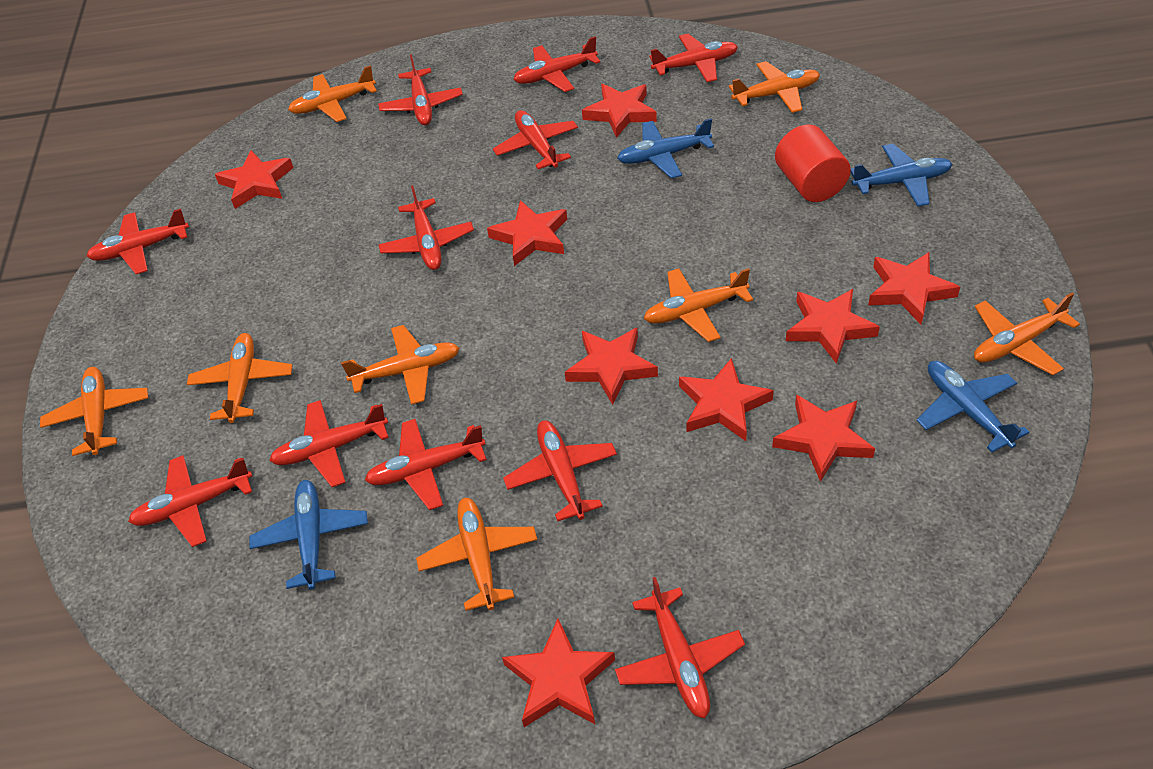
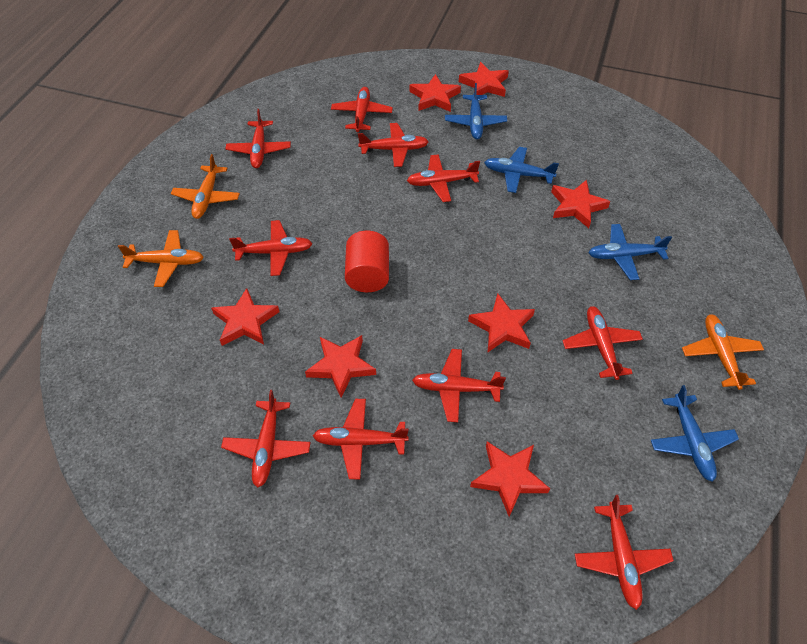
orange plane: 8 -> 3
red plane: 11 -> 10
red star: 9 -> 7

